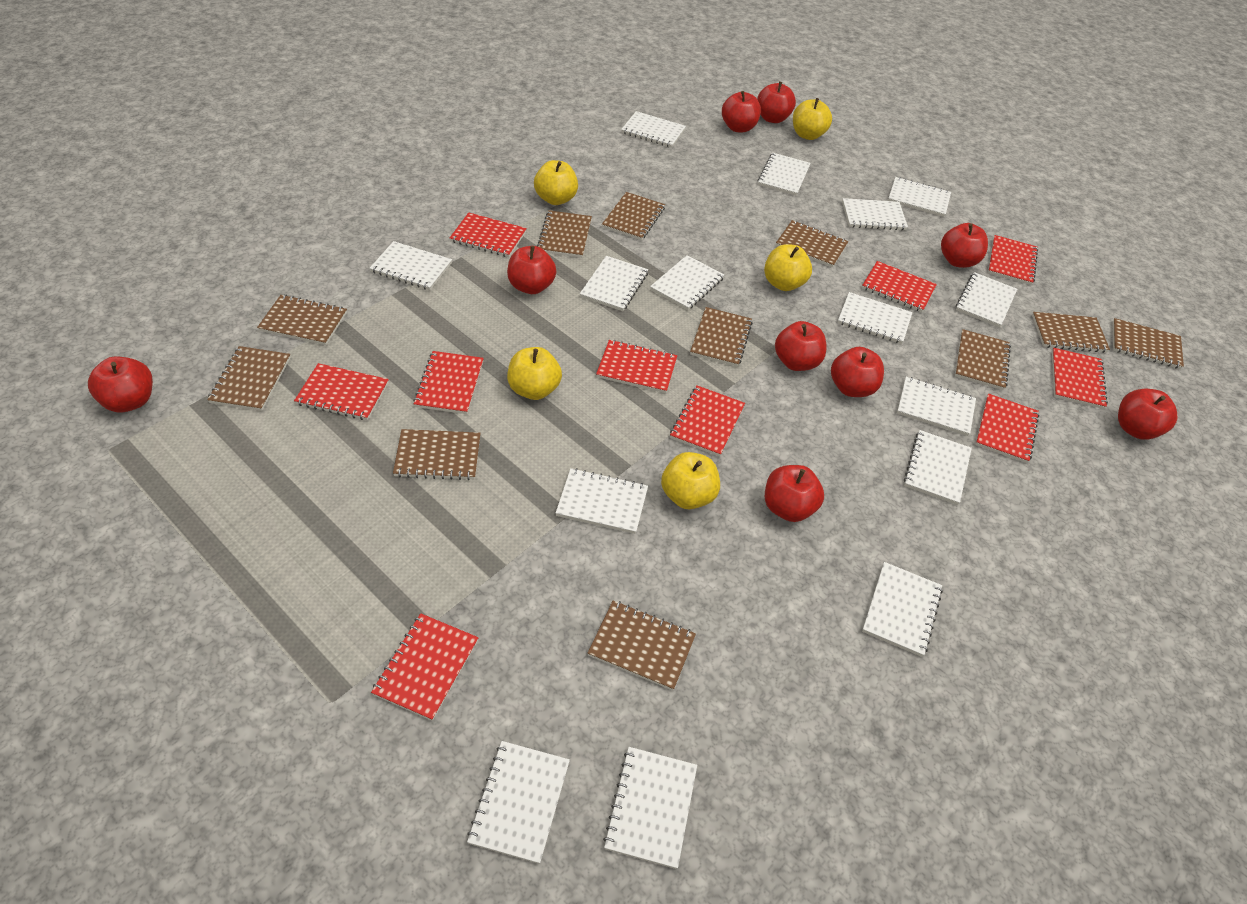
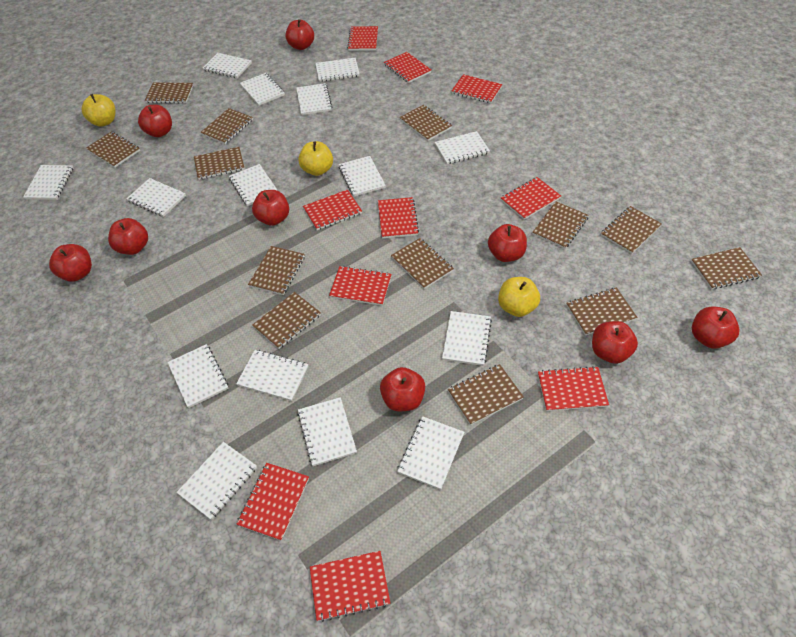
brown notebook: 11 -> 13
yellow apple: 5 -> 3

